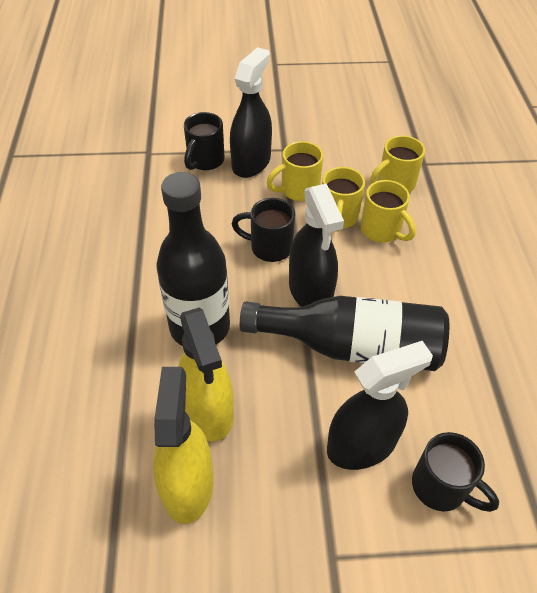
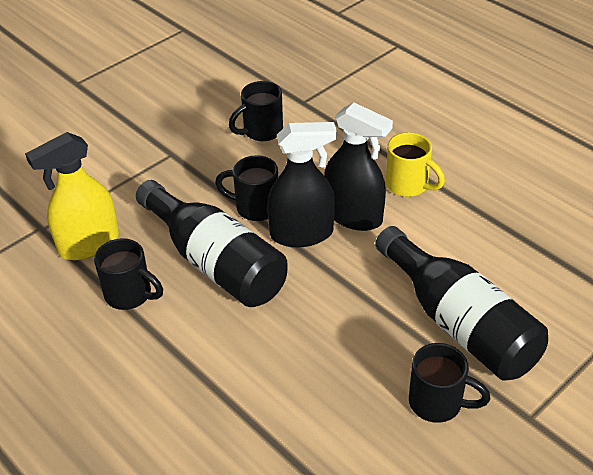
black mug: 3 -> 4
black spray bottle: 3 -> 2
yellow mug: 4 -> 1
yellow spray bottle: 2 -> 1

